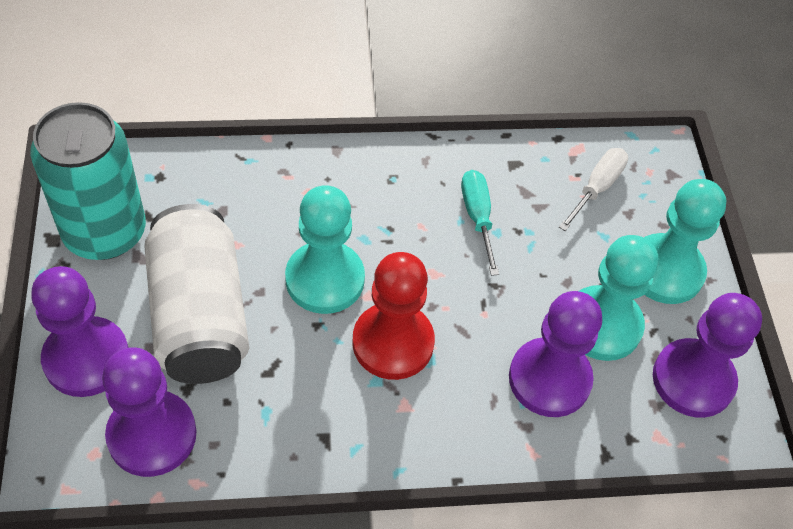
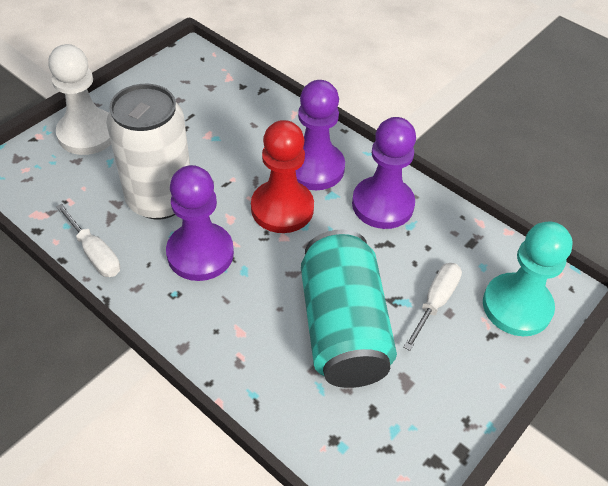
purple pawn: 4 -> 3
turquoise pawn: 3 -> 1
turquoise screwdriver: 1 -> 0
white pawn: 0 -> 1
white screwdriver: 1 -> 2

